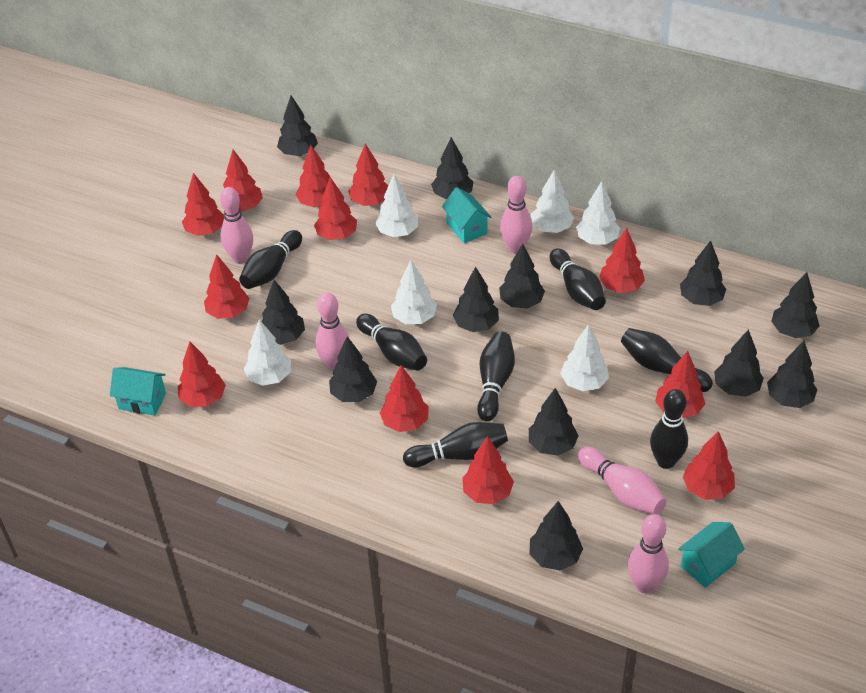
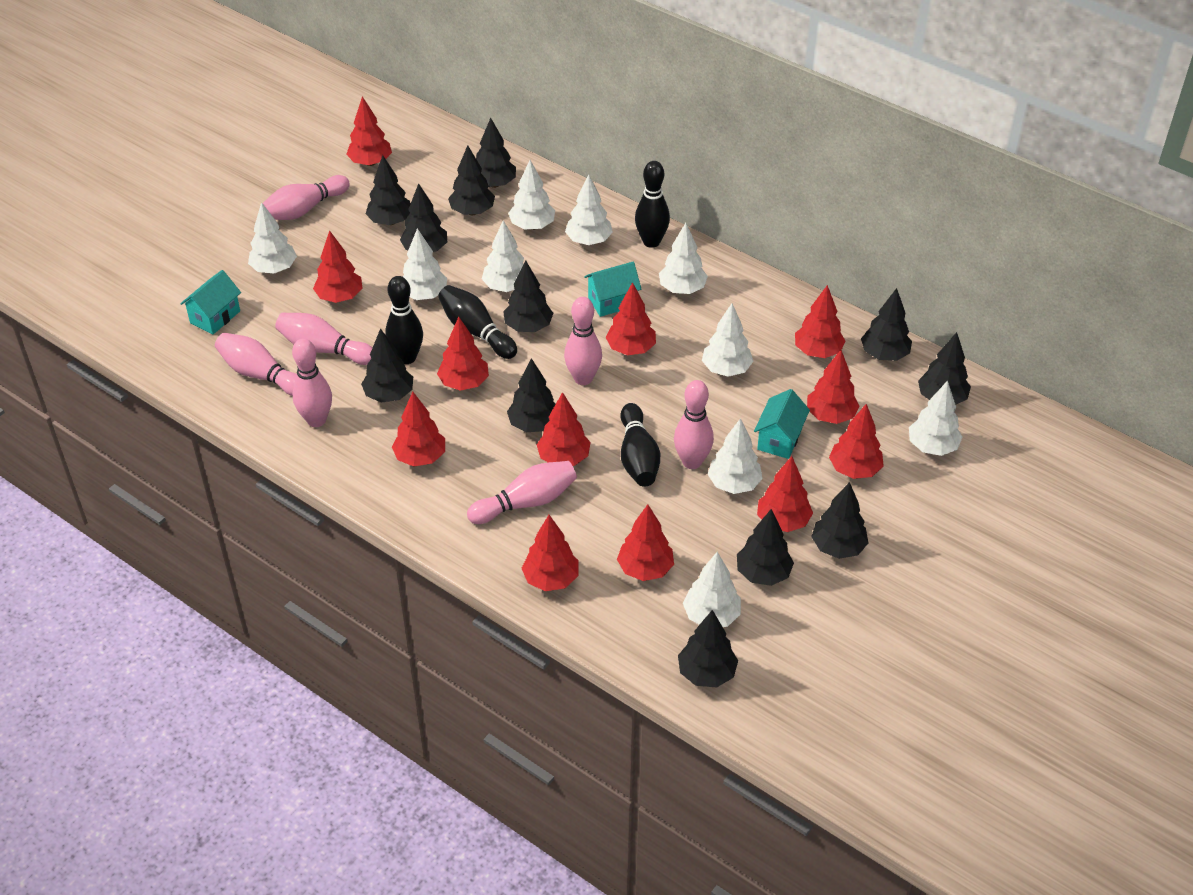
black bowling pin: 7 -> 4
pink bowling pin: 5 -> 7
white tree: 6 -> 10

